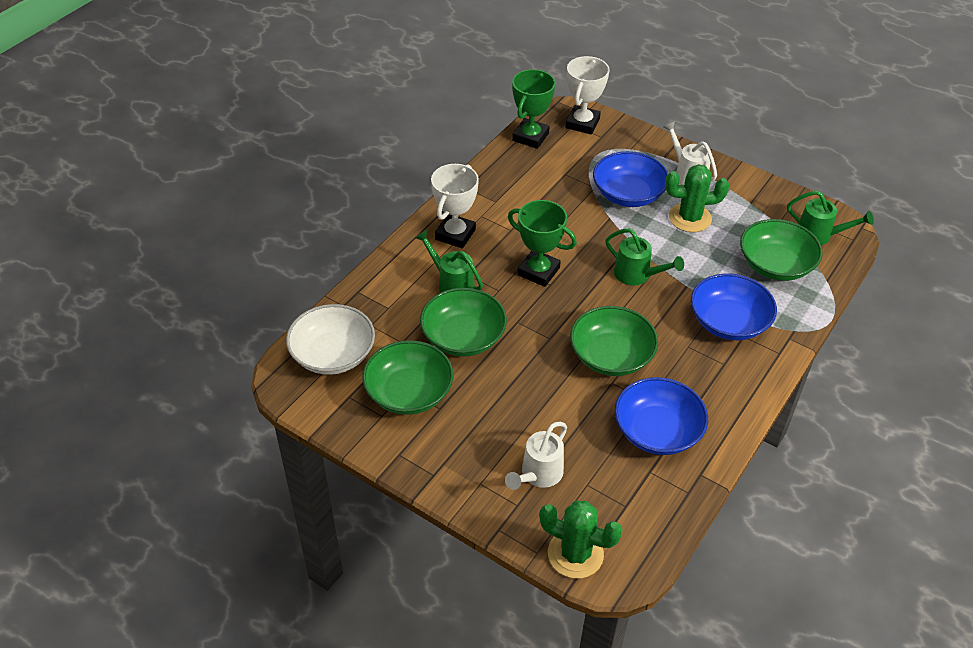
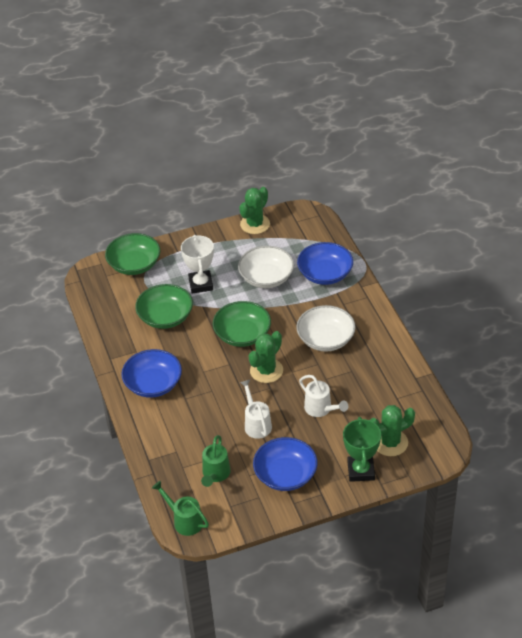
green bowl: 4 -> 3
green cactus: 2 -> 3
green trophy: 2 -> 1
green watering can: 3 -> 2
white bowl: 1 -> 2
white trophy: 2 -> 1

